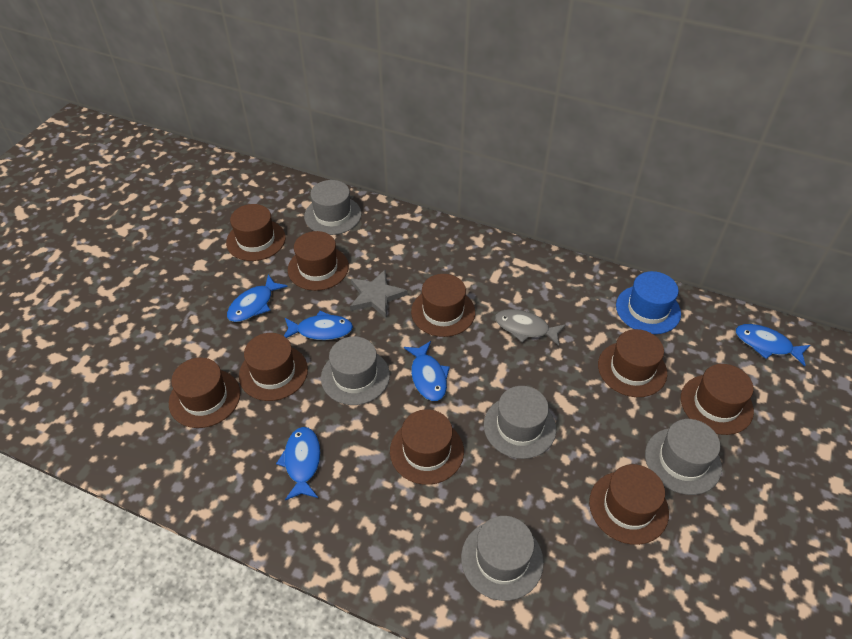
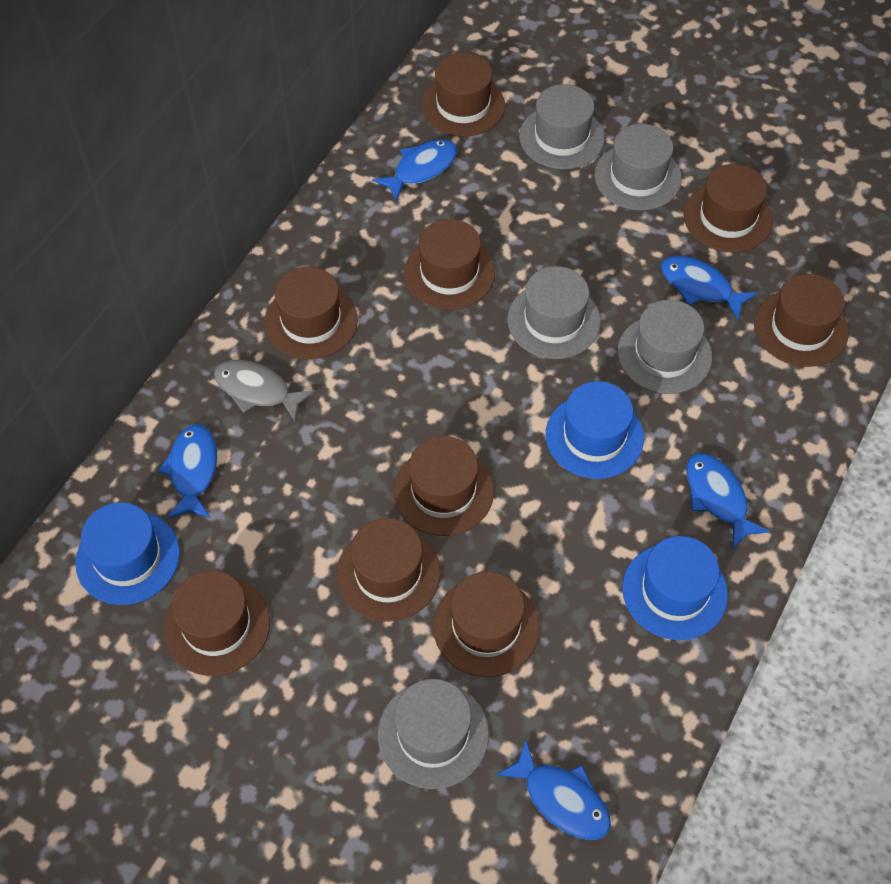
blue hat: 1 -> 3
grey star: 1 -> 0

